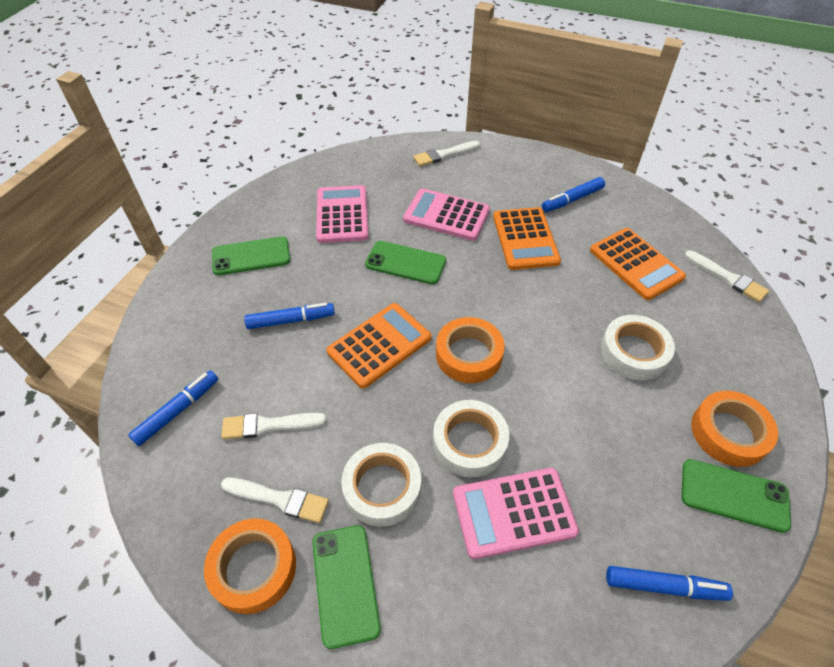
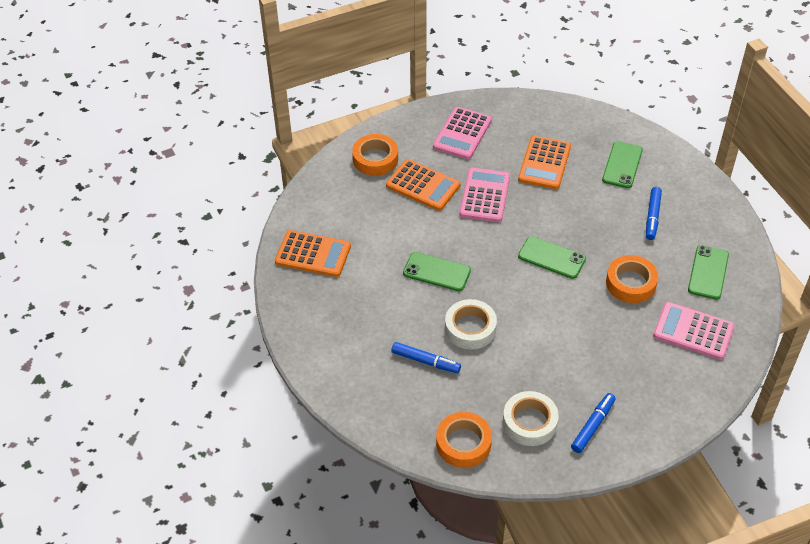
blue marker: 4 -> 3
white brush: 4 -> 0
white tape: 3 -> 2

